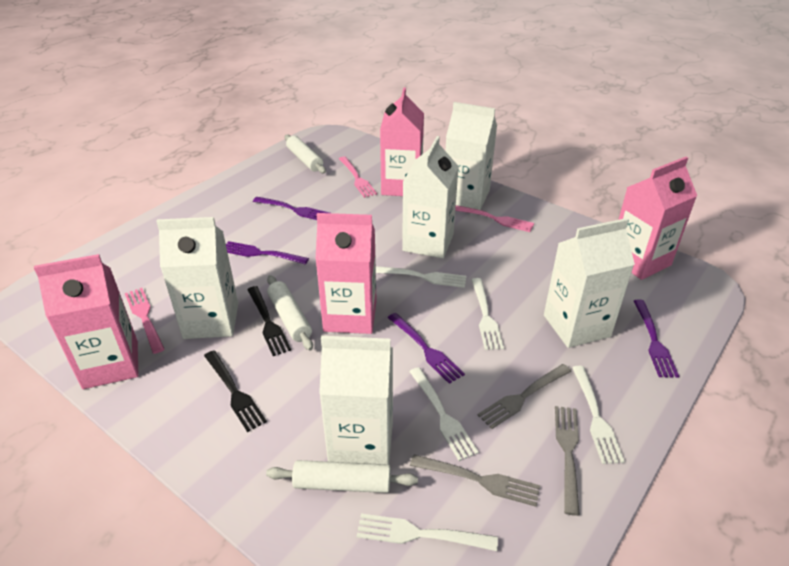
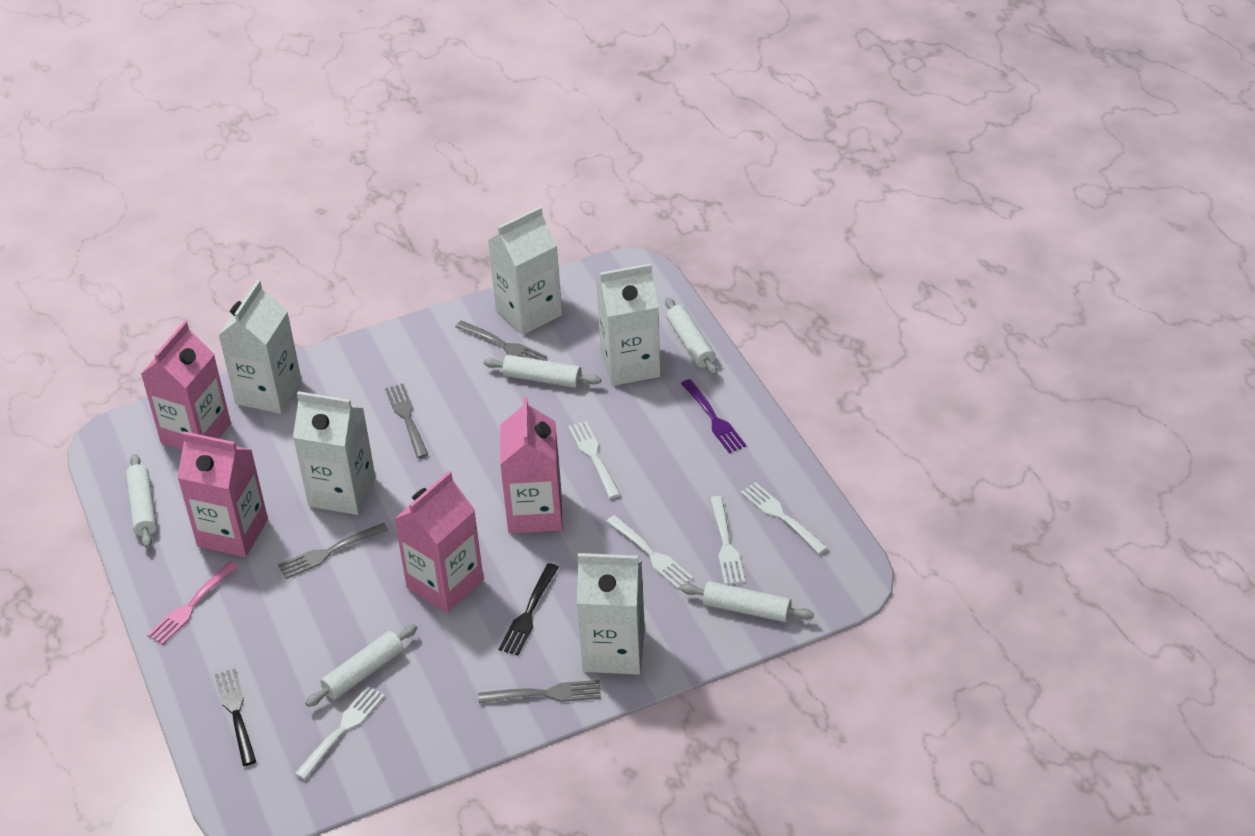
grey fork: 3 -> 4
pink fork: 3 -> 1
purple fork: 4 -> 1
white rolling pin: 3 -> 5

